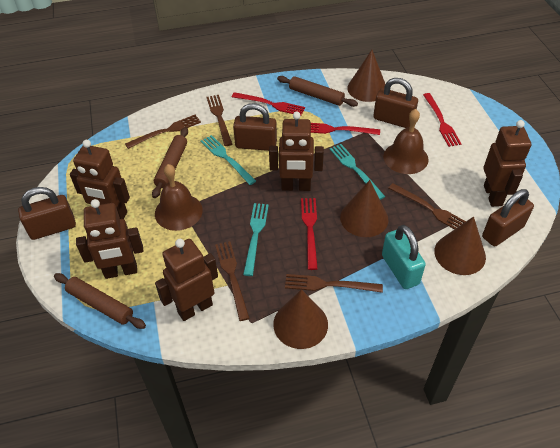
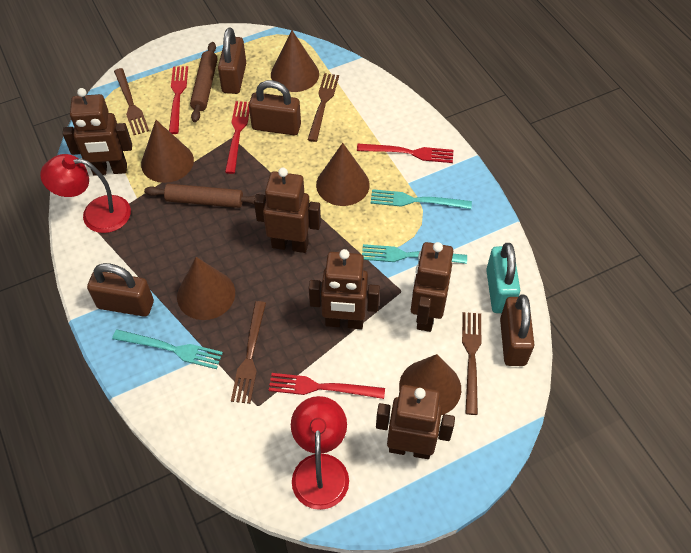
brown bell: 2 -> 0
brown cone: 4 -> 5
brown fork: 5 -> 4
brown rolling pin: 3 -> 2
red lamp: 0 -> 2

